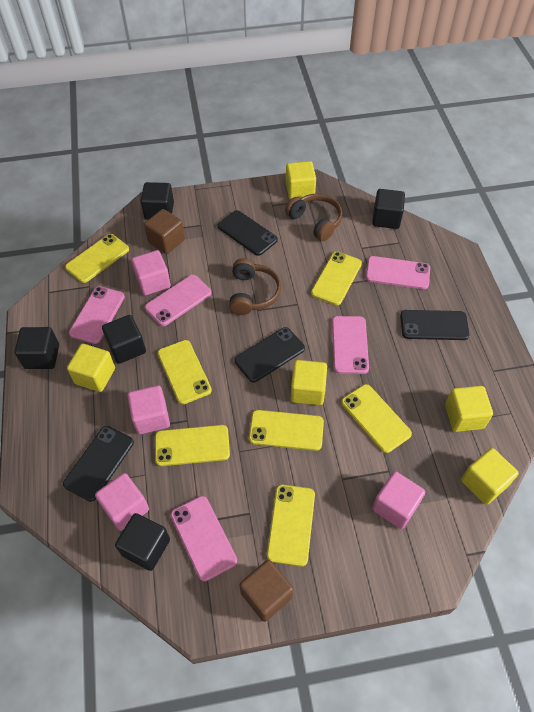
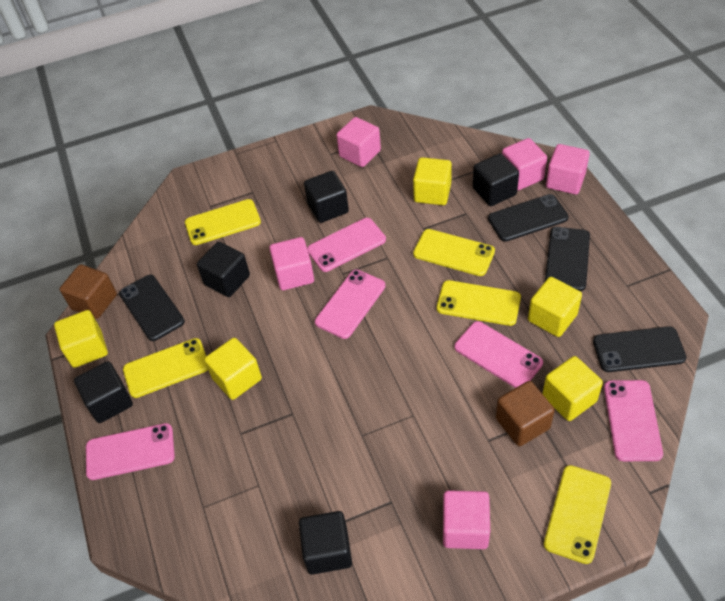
brown headphones: 2 -> 0
pink cube: 4 -> 5
yellow phone: 7 -> 5

